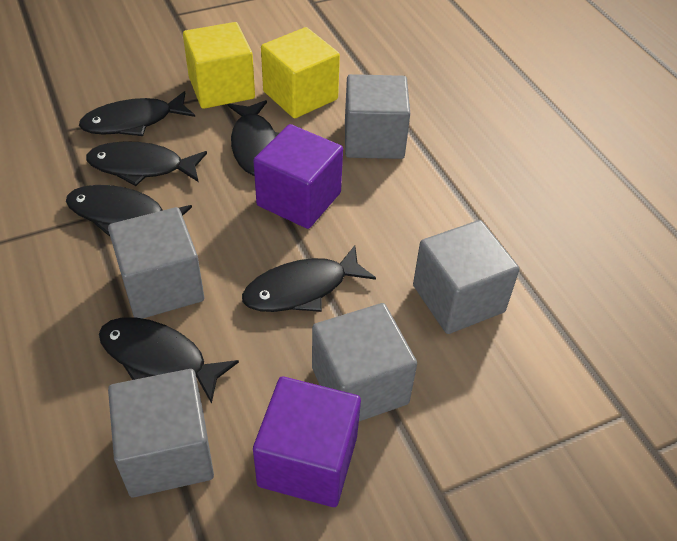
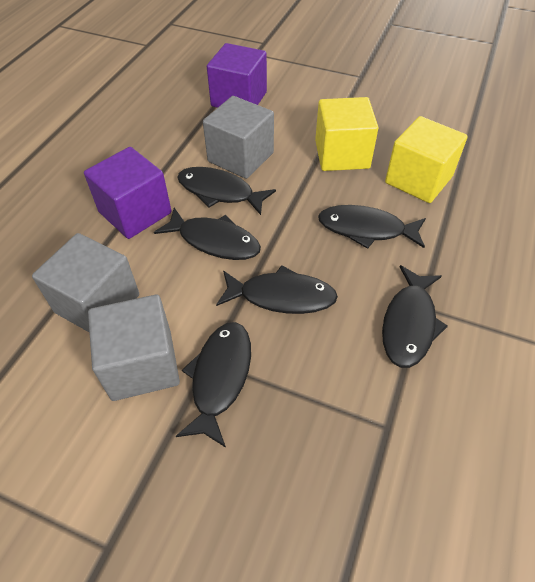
grey cube: 5 -> 3

